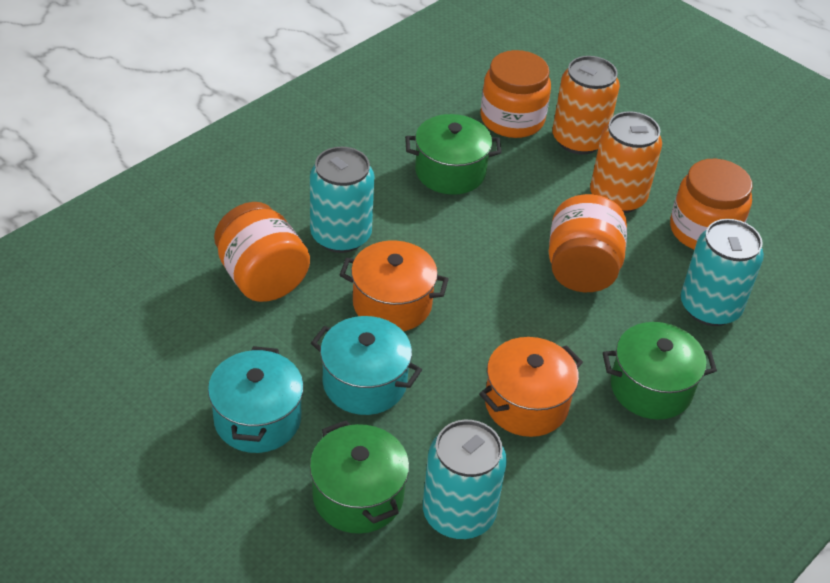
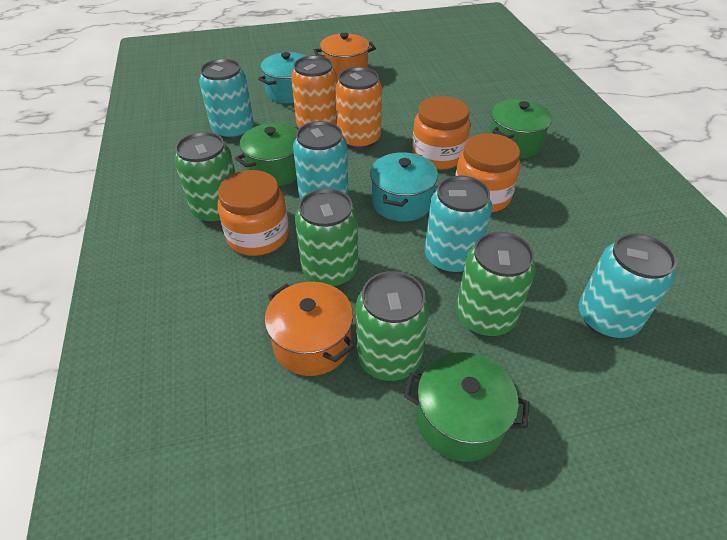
green can: 0 -> 4
orange jar: 4 -> 3
turquoise can: 3 -> 4

